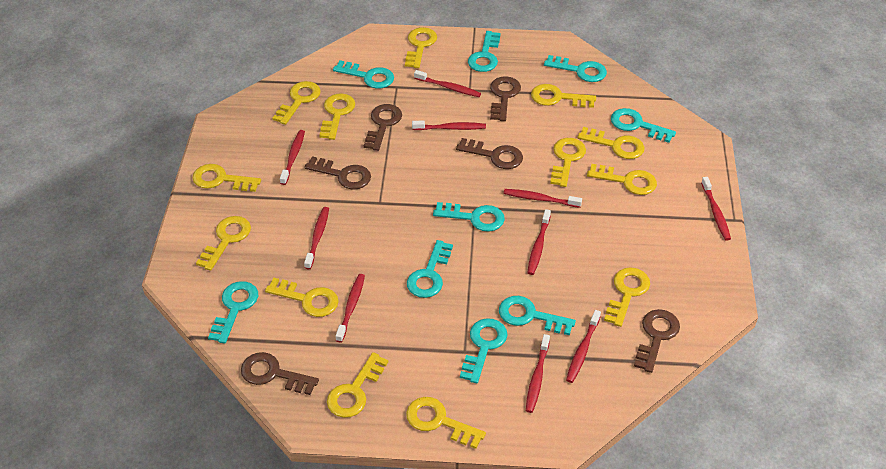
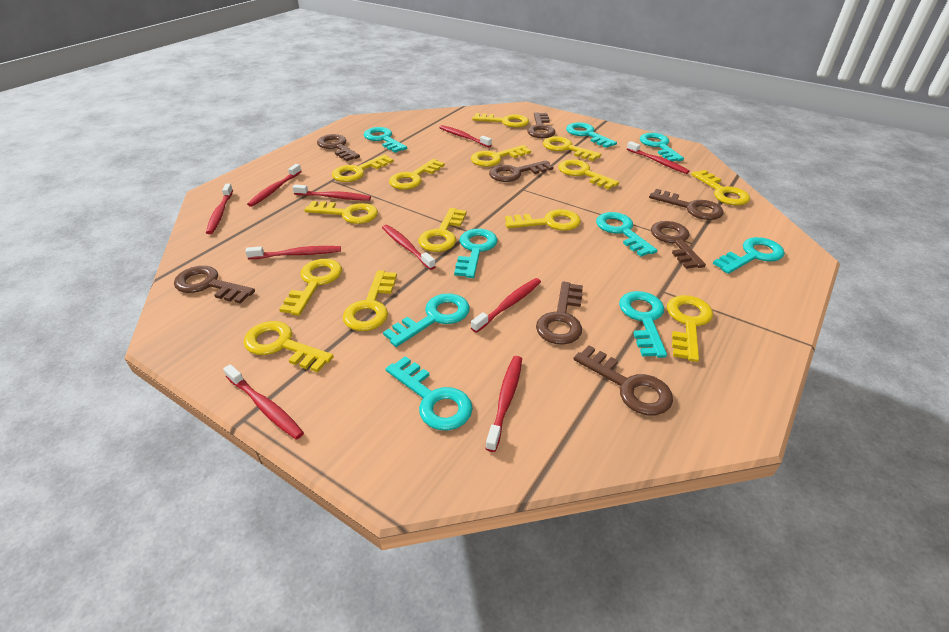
brown key: 6 -> 8
yellow key: 13 -> 14

